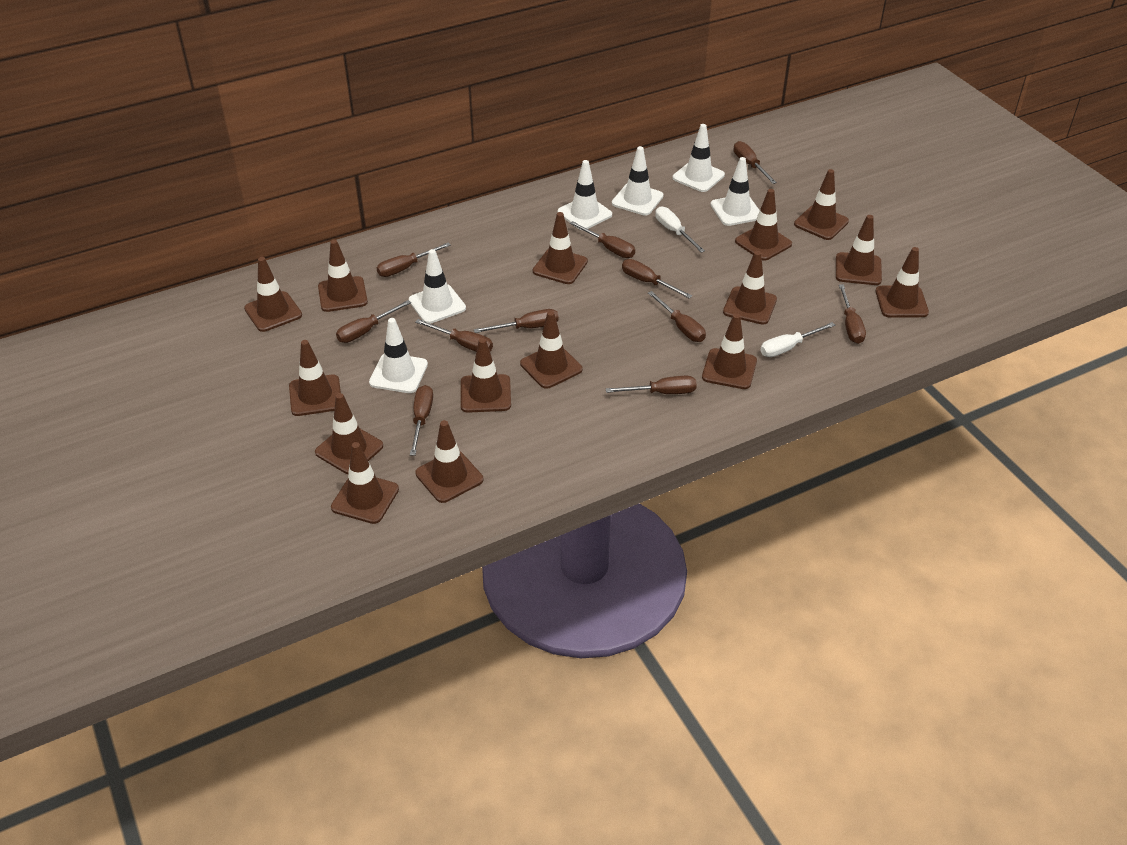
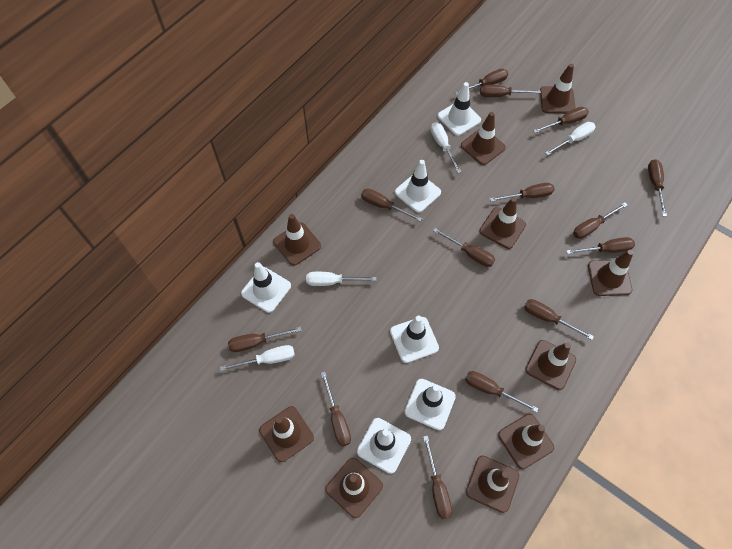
brown screwdriver: 11 -> 14
brown traffic cone: 15 -> 10
white screwdriver: 2 -> 4

